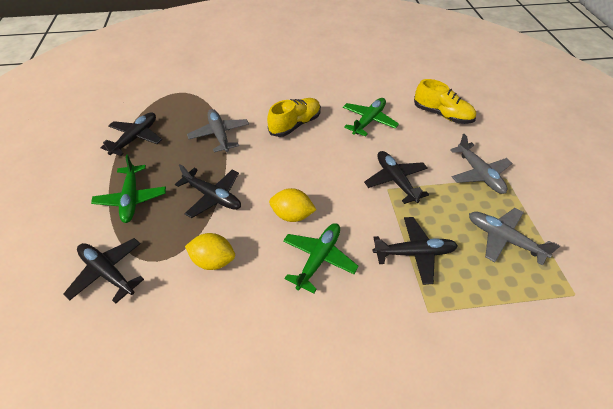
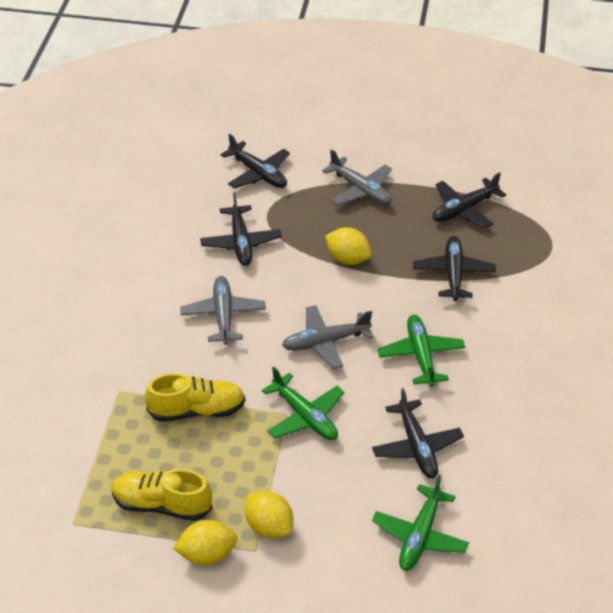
yellow lemon: 2 -> 3

